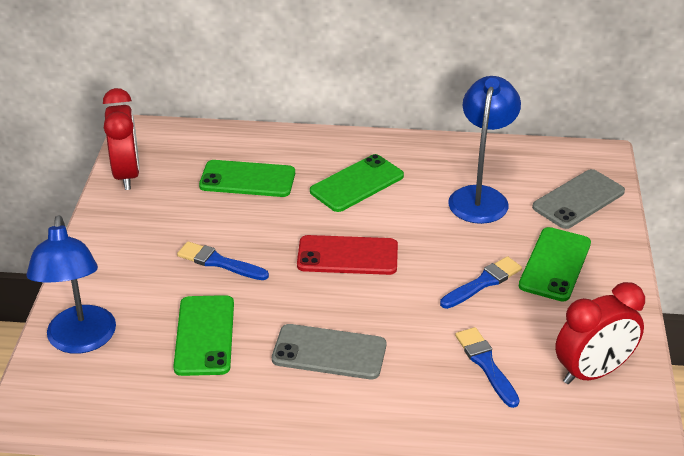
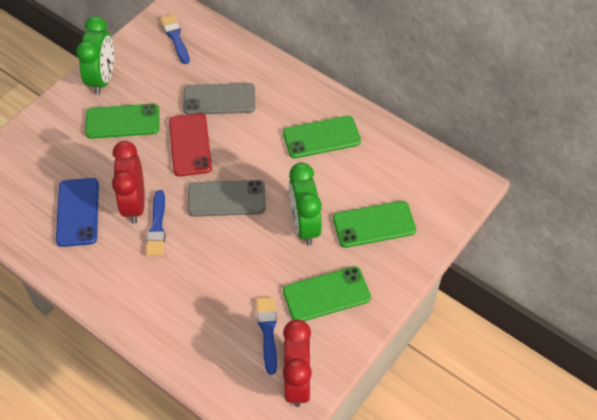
blue lamp: 2 -> 0
blue phone: 0 -> 1
green clock: 0 -> 2

